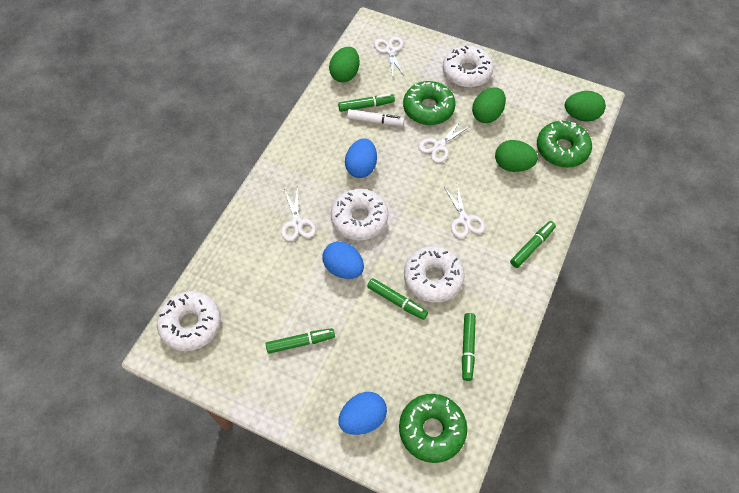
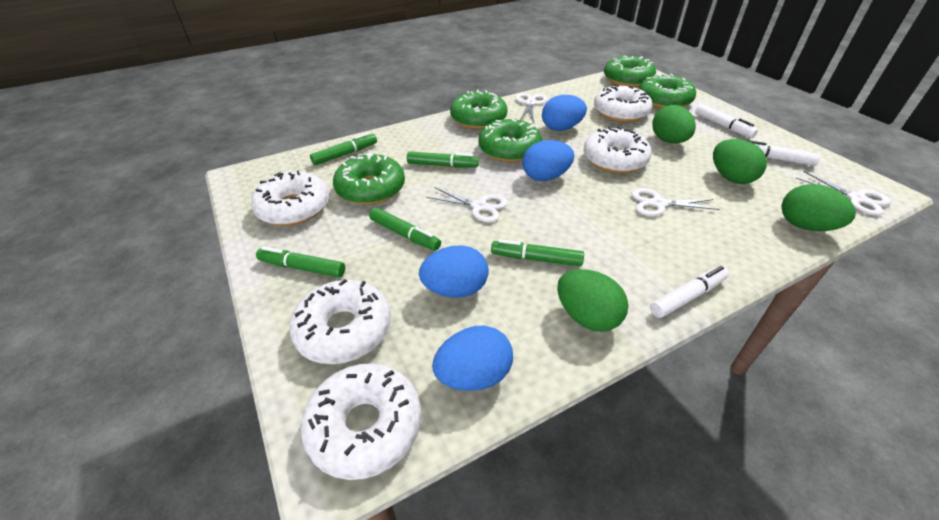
blue egg: 3 -> 4
green donut: 3 -> 5
white donut: 4 -> 5
white marker: 1 -> 3

